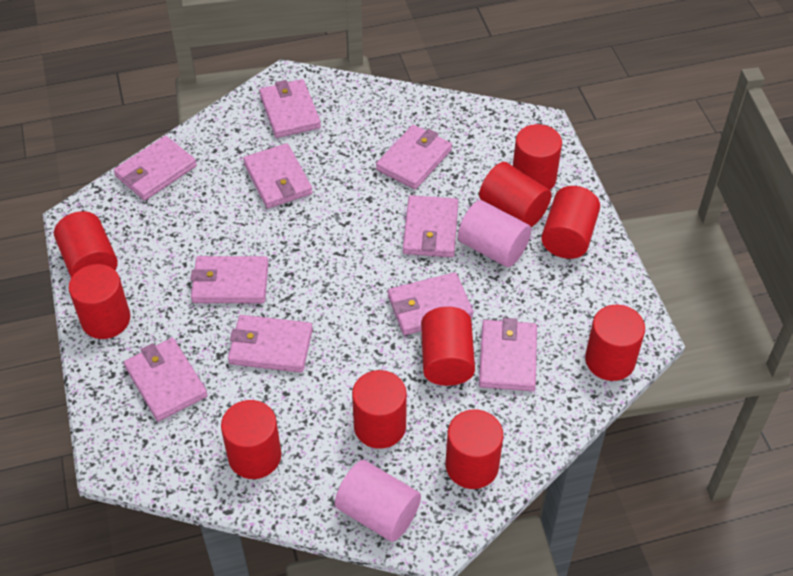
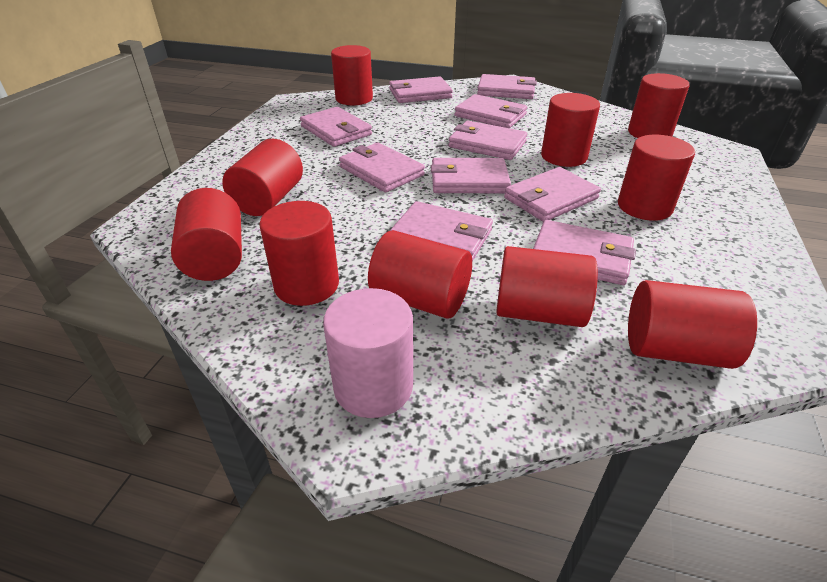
pink cylinder: 2 -> 1

